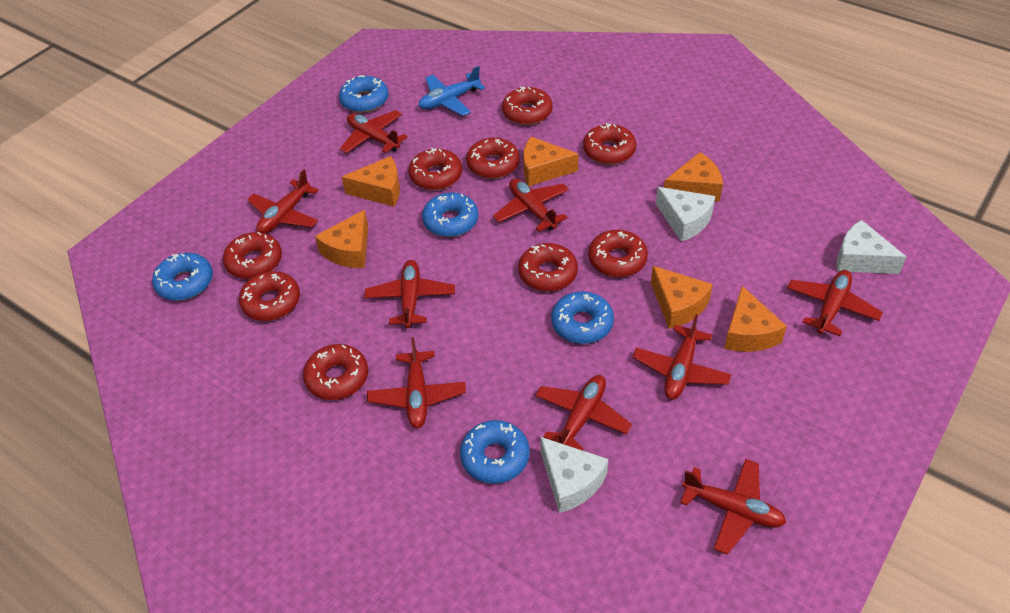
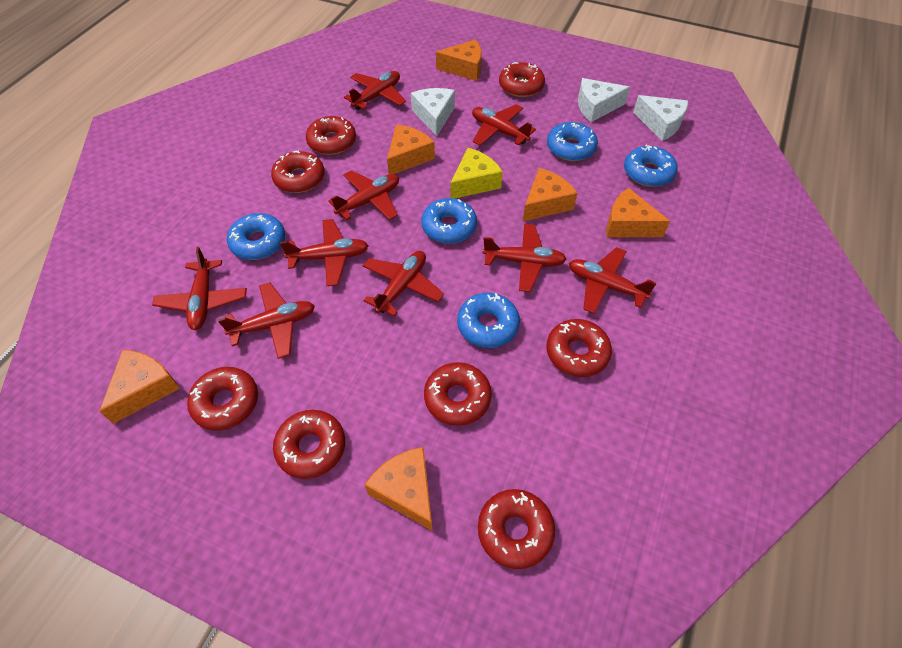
blue plane: 1 -> 0
red donut: 9 -> 8
yellow cheese: 0 -> 1

